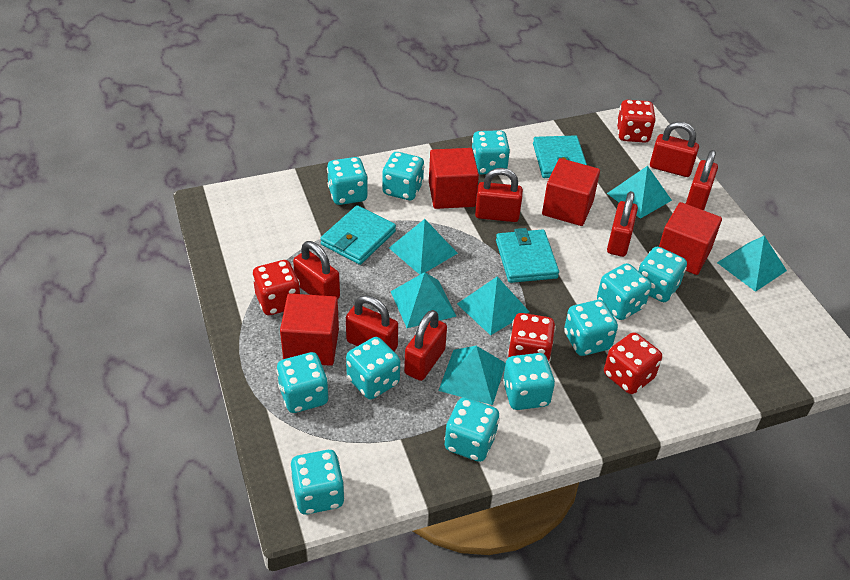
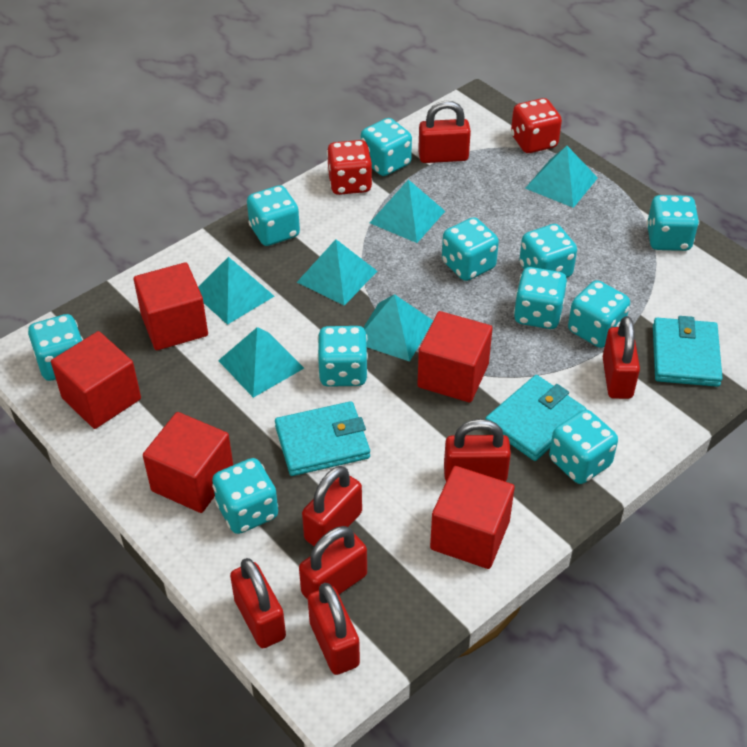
red cube: 4 -> 5
red dice: 4 -> 2

